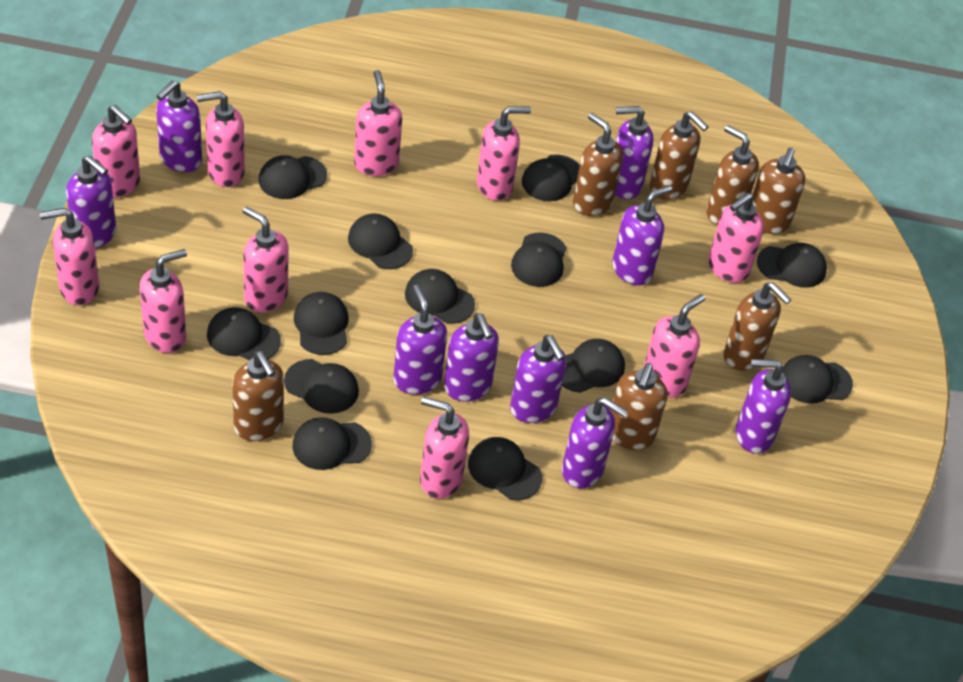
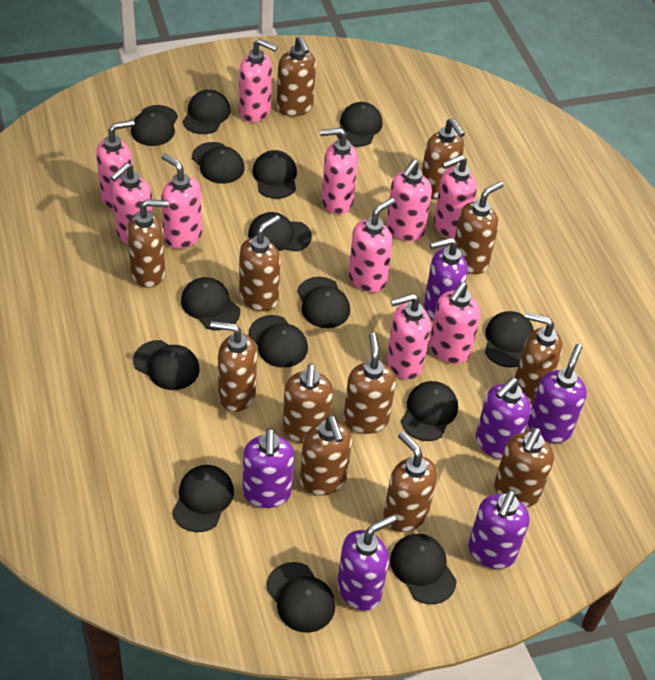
black cap: 13 -> 15
brown soap dispenser: 7 -> 12
purple soap dispenser: 9 -> 6

